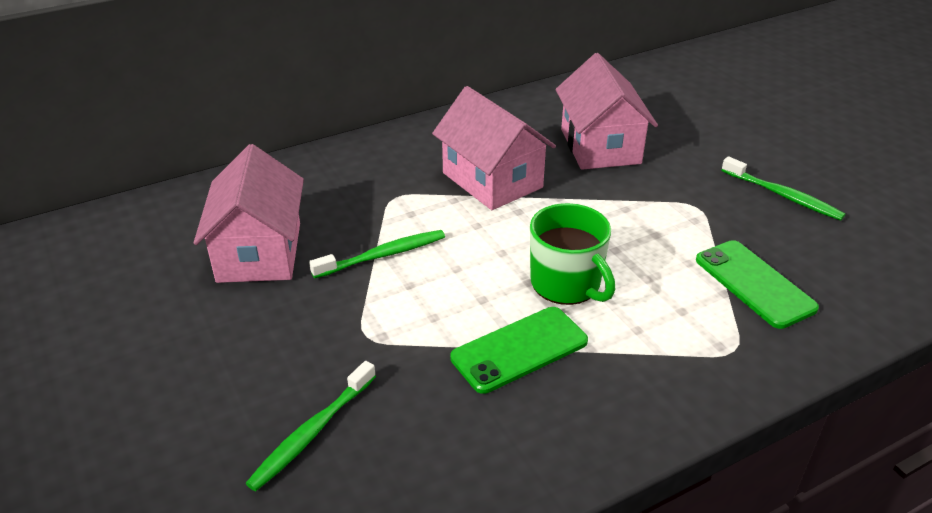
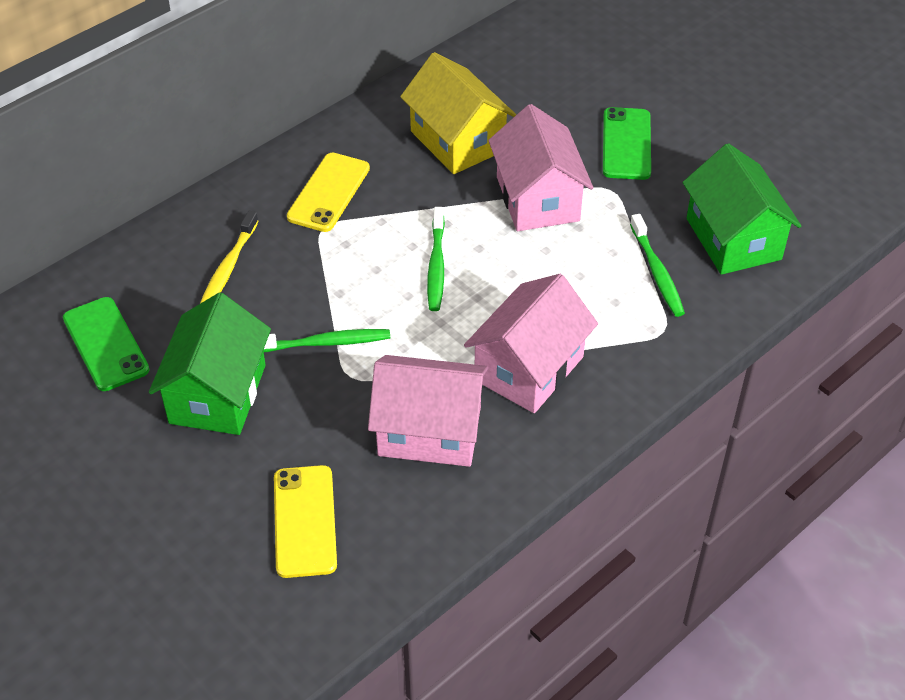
green house: 0 -> 2
green mug: 1 -> 0
yellow house: 0 -> 1
yellow phone: 0 -> 2
yellow toothbrush: 0 -> 1

